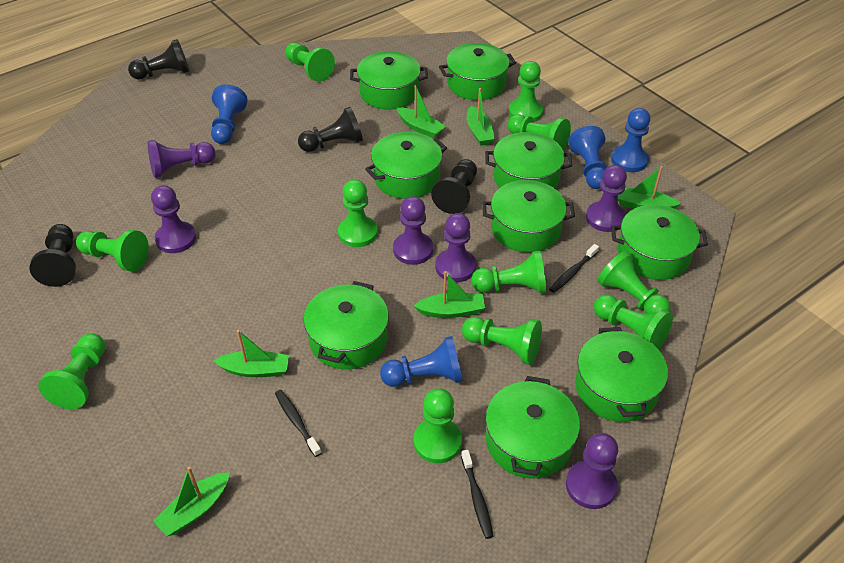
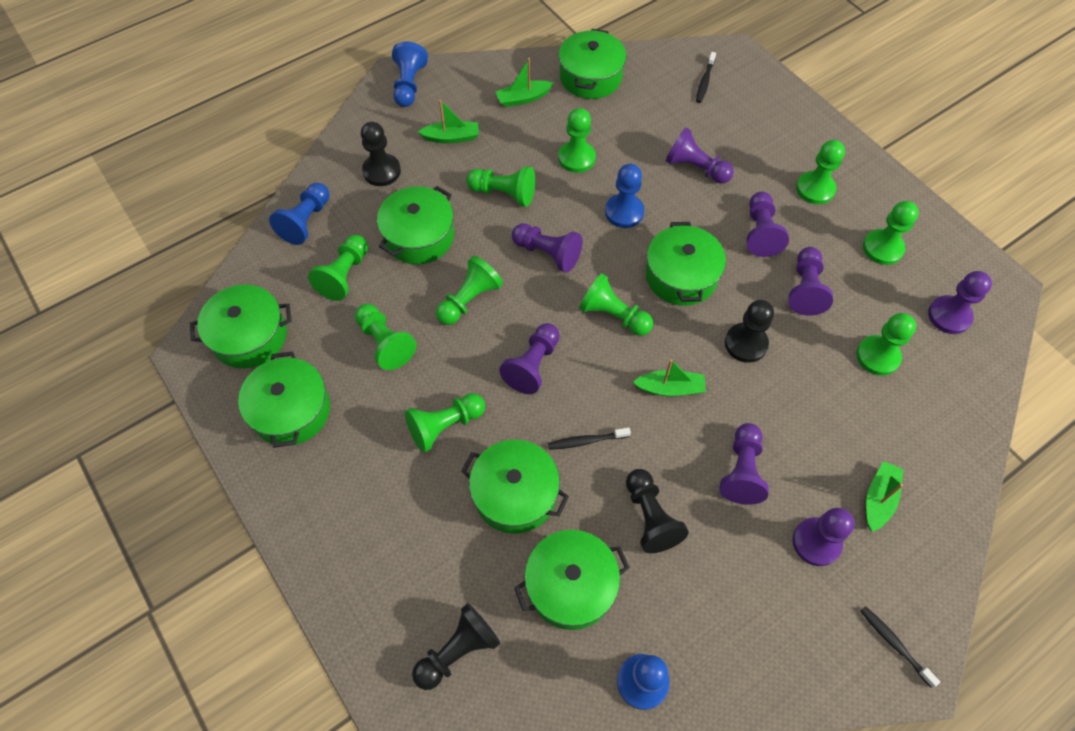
green boat: 6 -> 4
green pawn: 11 -> 10
green pot: 9 -> 7
purple pawn: 6 -> 8

